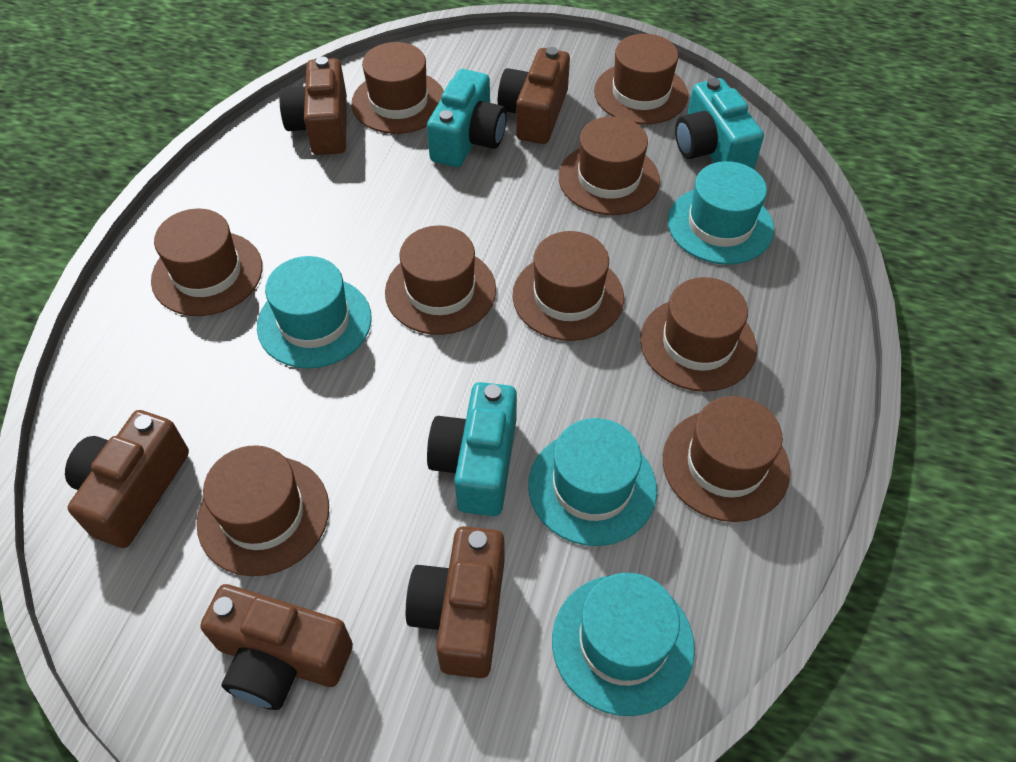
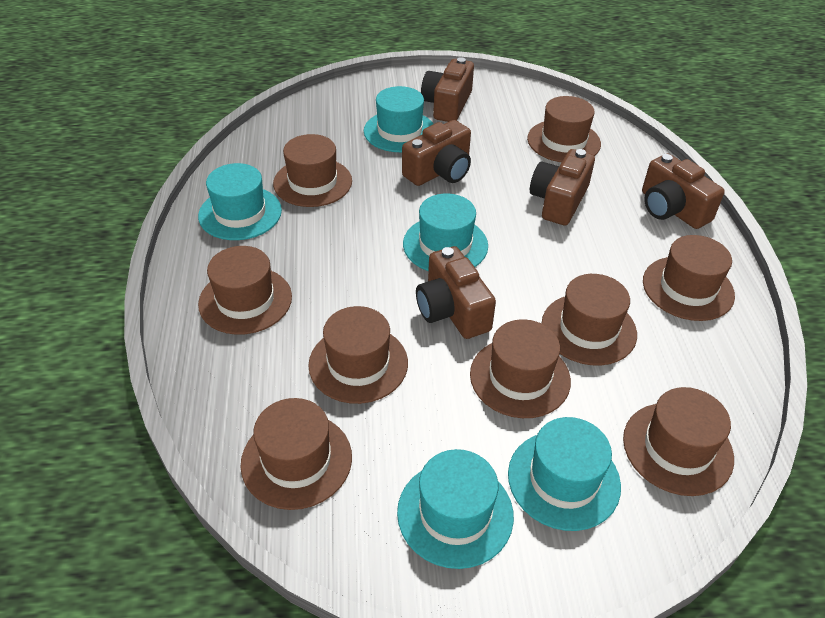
turquoise camera: 3 -> 0
turquoise hat: 4 -> 5

